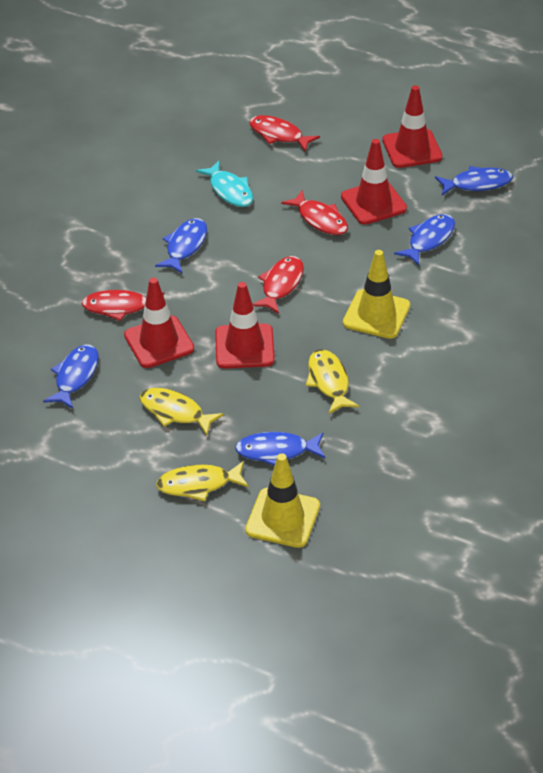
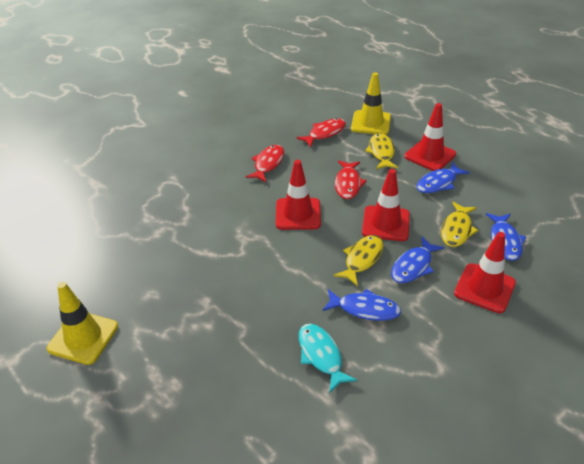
blue fish: 5 -> 4
red fish: 4 -> 3

